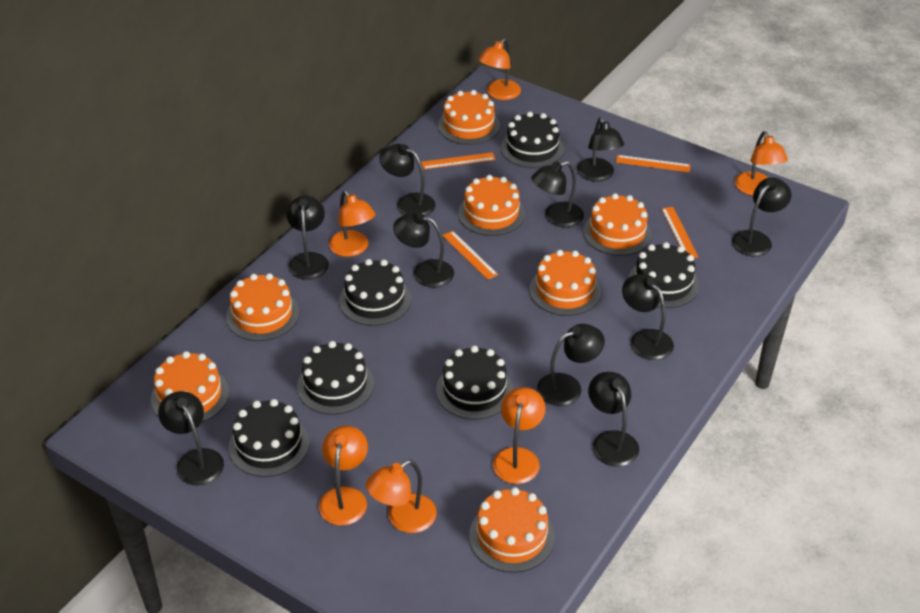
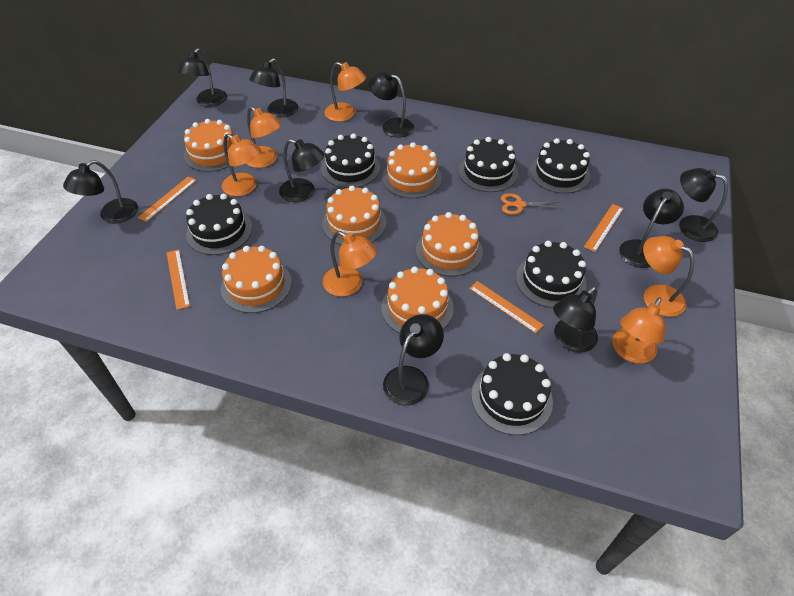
black lamp: 10 -> 9
orange cake: 7 -> 6
orange scissors: 0 -> 1

